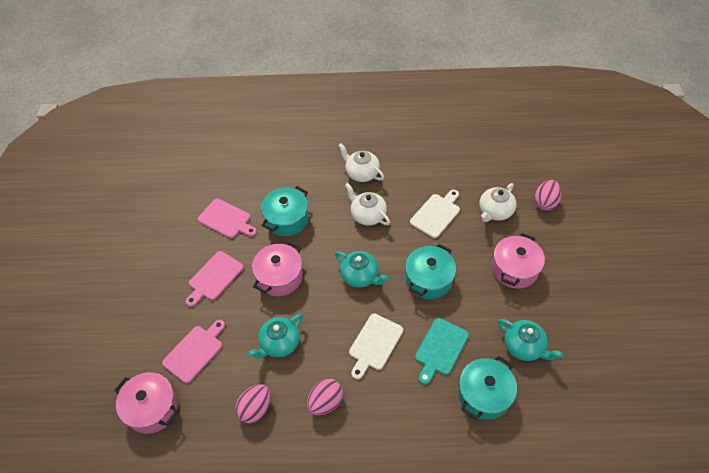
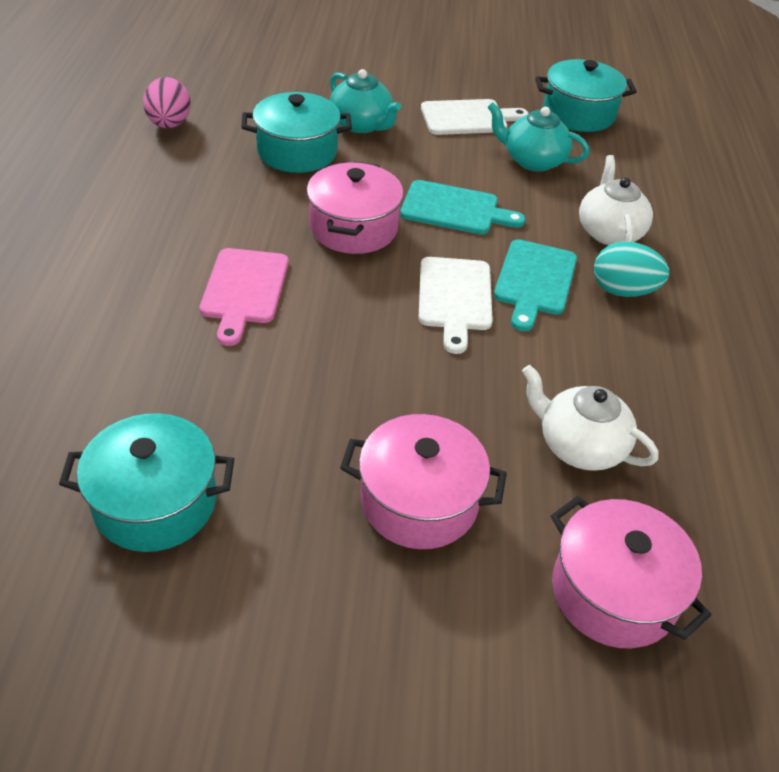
pink cutting board: 3 -> 1
pink egg: 3 -> 1
turquoise cutting board: 1 -> 2
turquoise egg: 0 -> 1
turquoise teapot: 3 -> 2
white teapot: 3 -> 2

